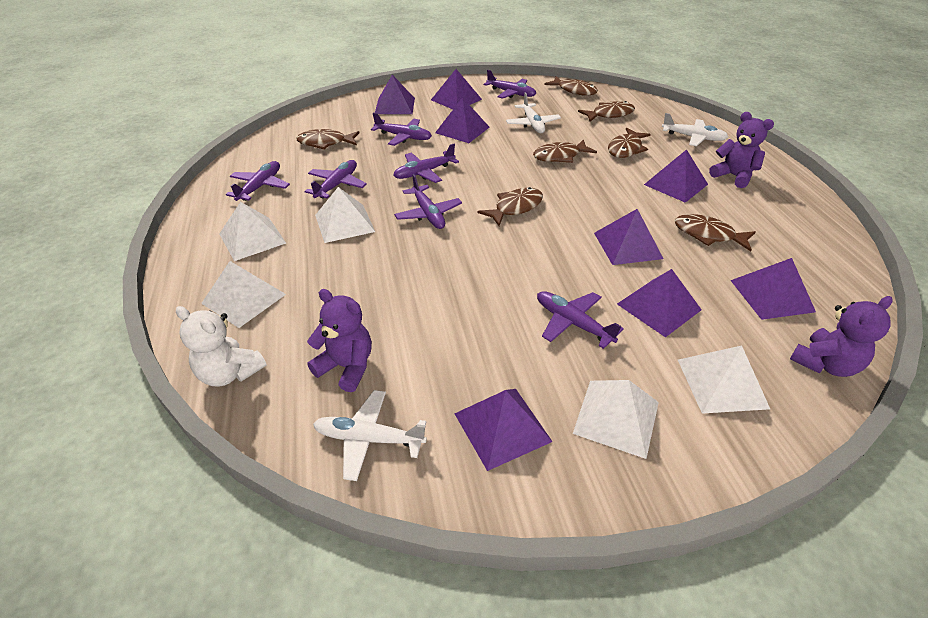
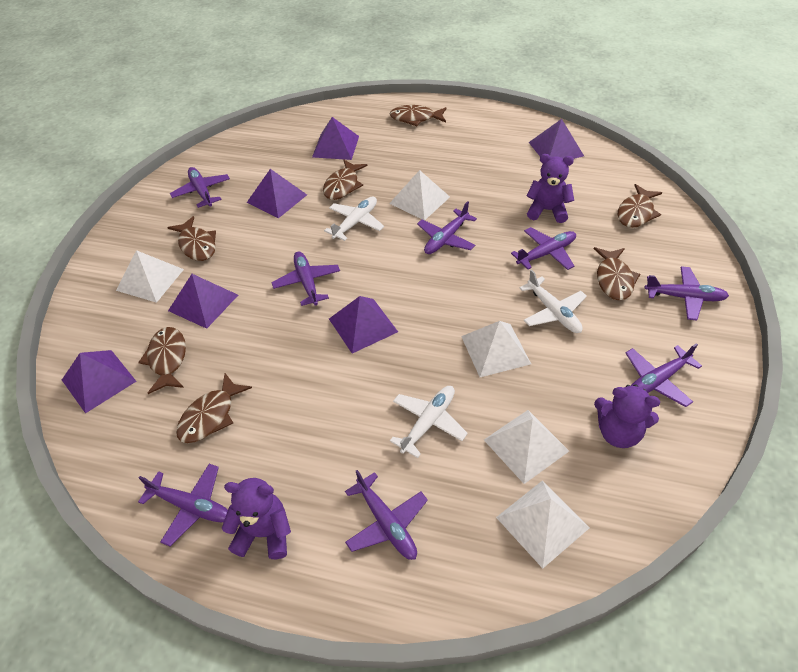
purple plane: 7 -> 8
purple pyramid: 8 -> 6
white teddy bear: 1 -> 0

